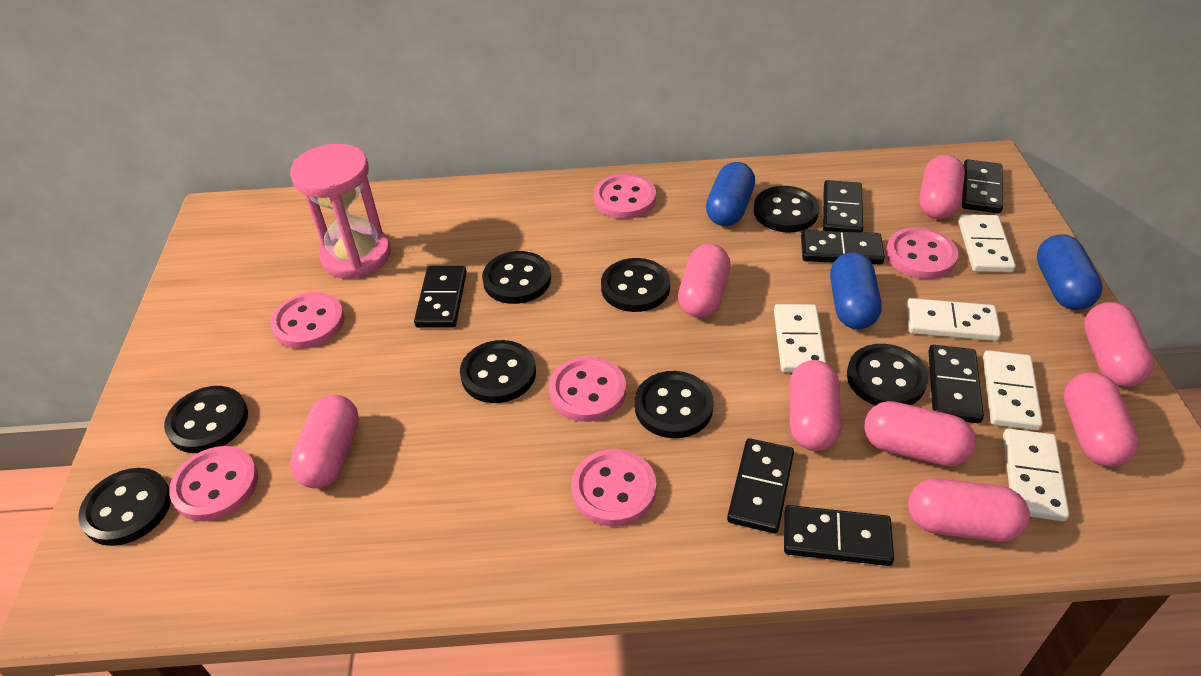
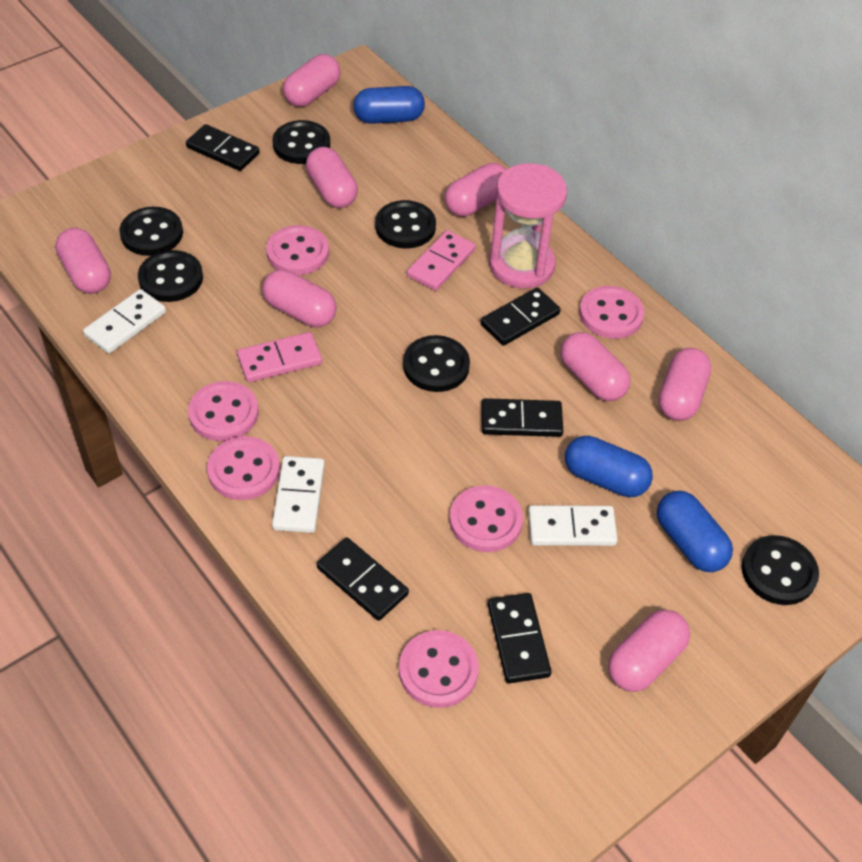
black button: 8 -> 6
black domino: 7 -> 5
pink domino: 0 -> 2
white domino: 5 -> 3

